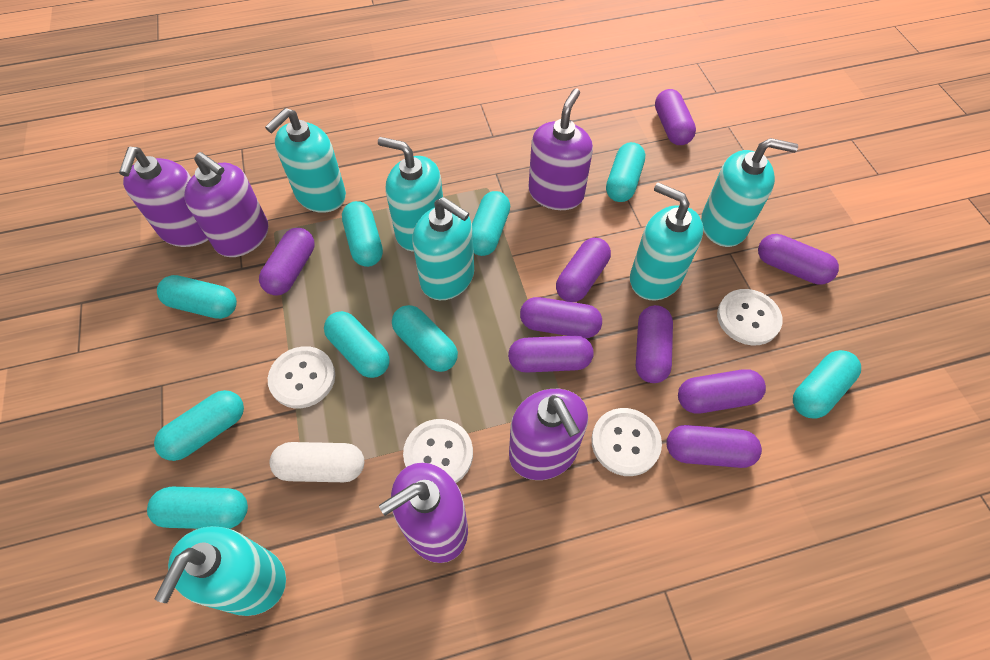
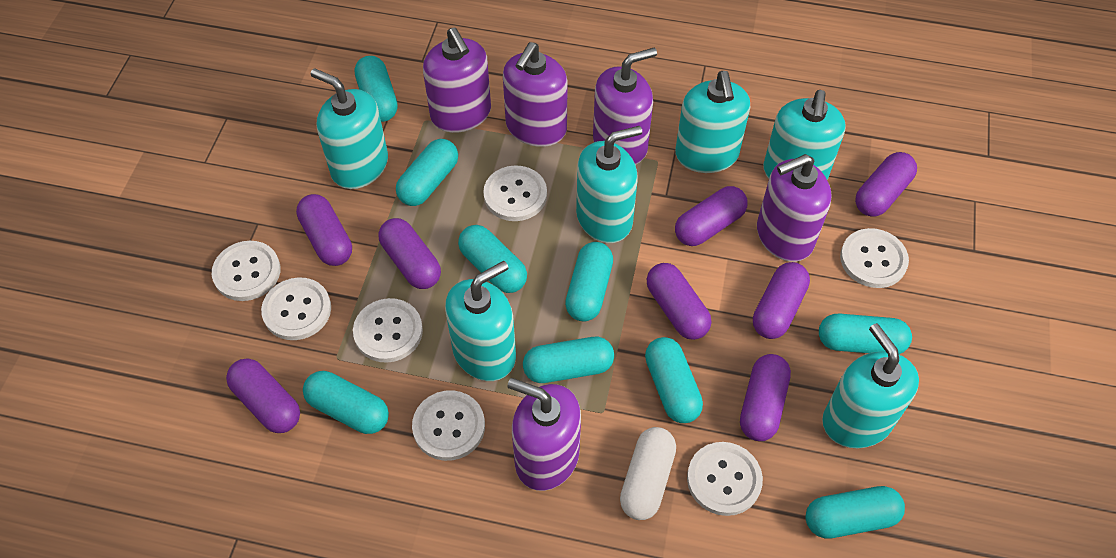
purple capsule: 9 -> 8
white button: 4 -> 7

